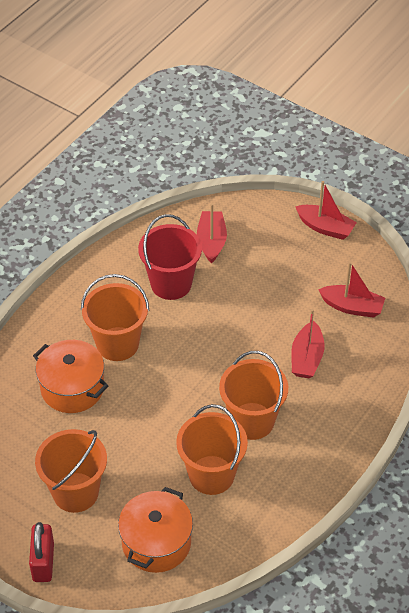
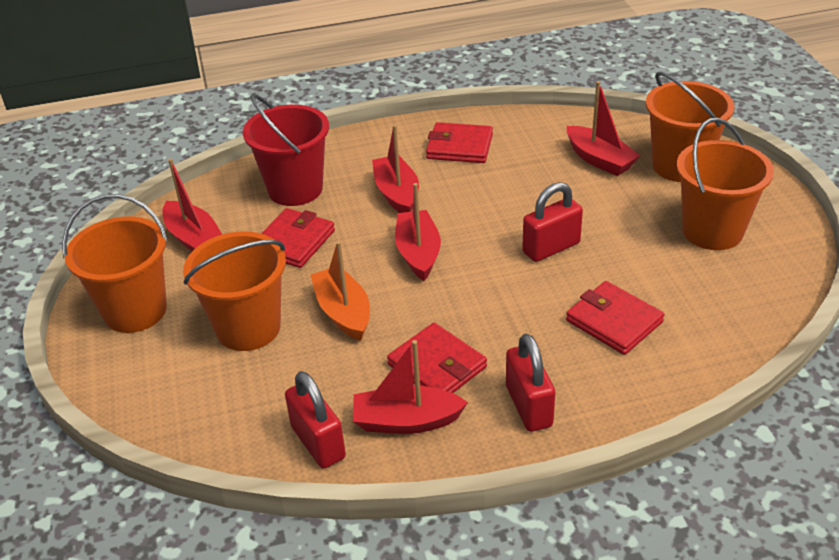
orange boat: 0 -> 1
orange pot: 2 -> 0
red boat: 4 -> 5
red padlock: 1 -> 3
red wallet: 0 -> 4

